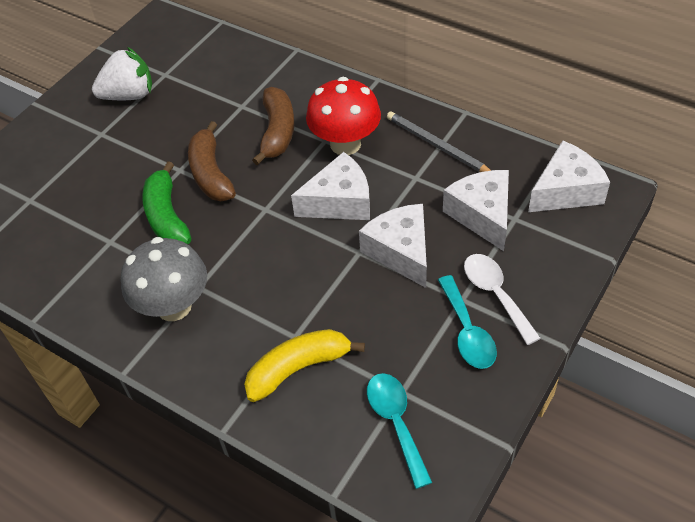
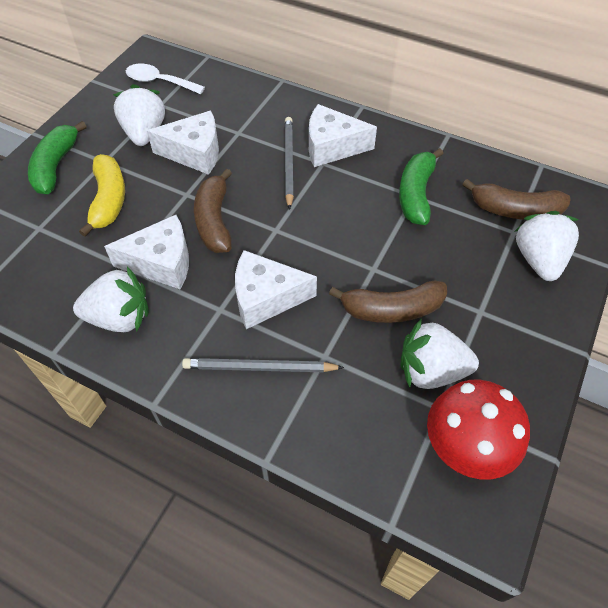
brown banana: 2 -> 3
green banana: 1 -> 2
grey mushroom: 1 -> 0
grey pencil: 1 -> 2
turquoise spoon: 2 -> 0
white strawberry: 1 -> 4

